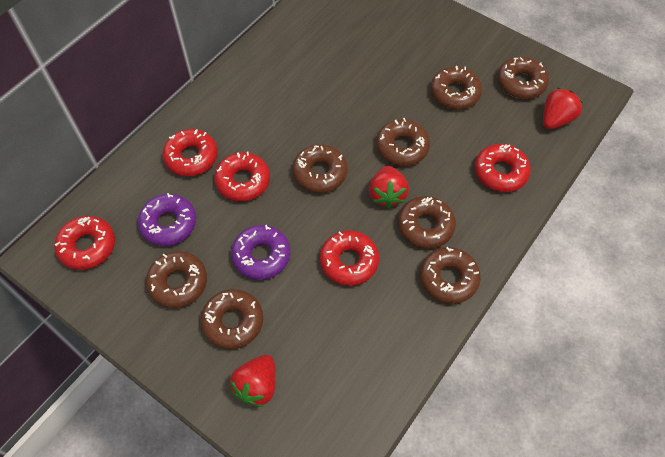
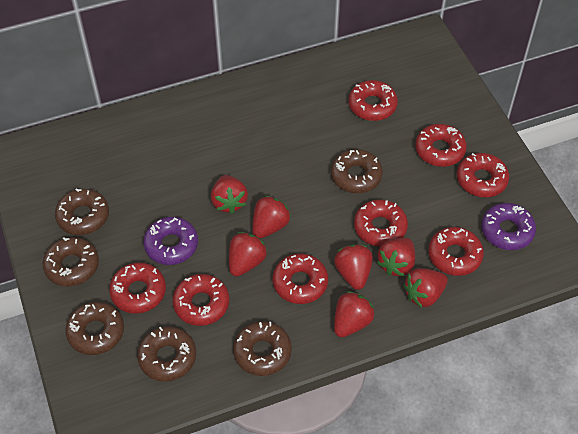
brown donut: 8 -> 6
red donut: 5 -> 8
red strawberry: 3 -> 7

